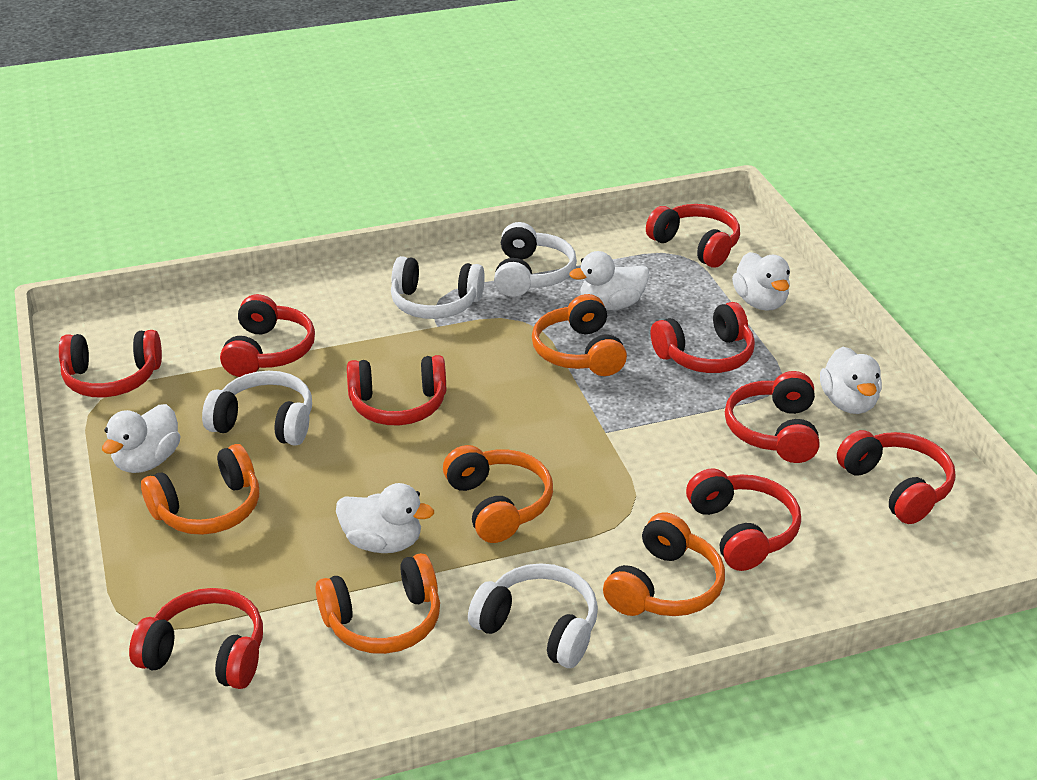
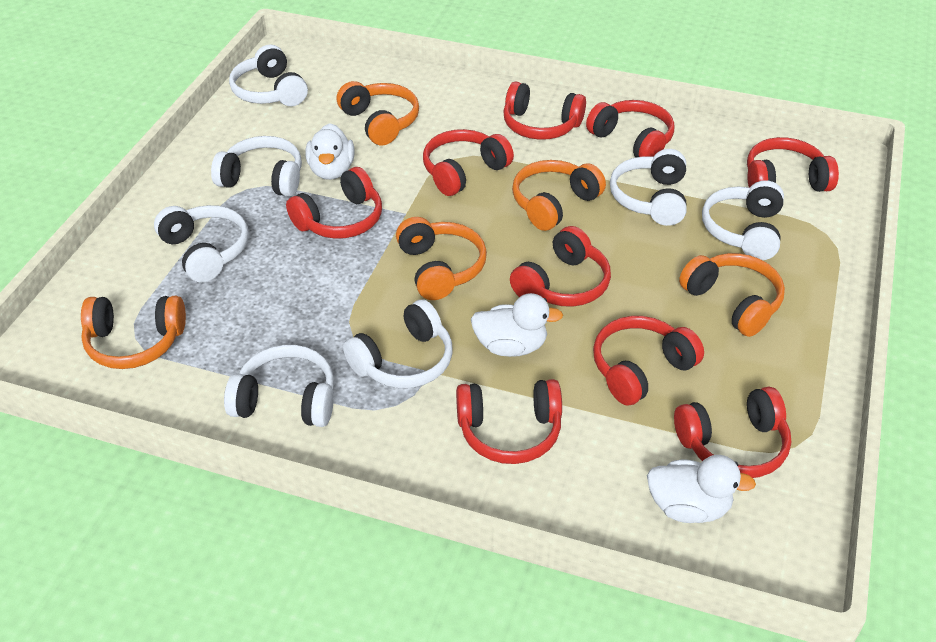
white duck: 5 -> 3
white headphones: 4 -> 7

